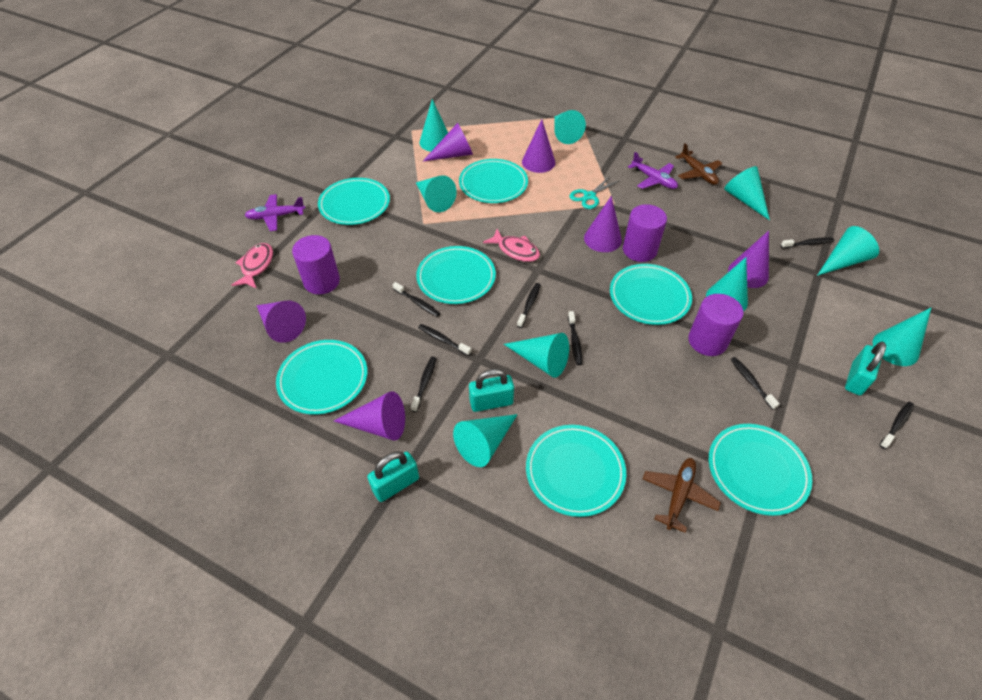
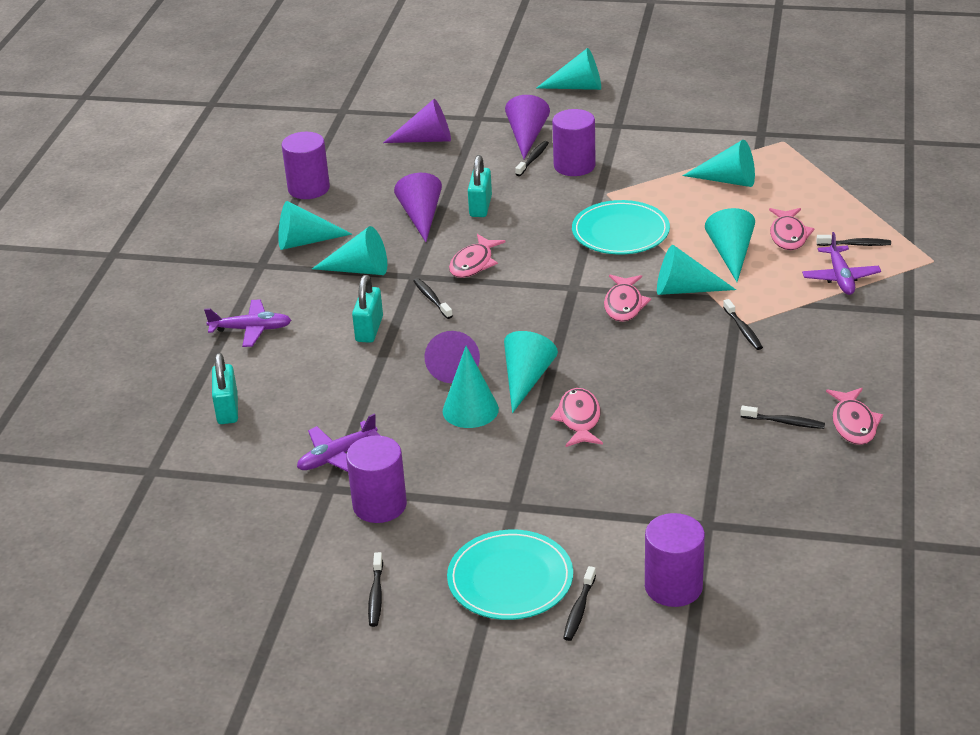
black toothbrush: 8 -> 7
brown plane: 2 -> 0
pink fish: 2 -> 5
purple cone: 6 -> 4
purple cylinder: 3 -> 4
purple plane: 2 -> 3
turquoise cone: 9 -> 8
turquoise plate: 7 -> 2
turquoise scissors: 1 -> 0

